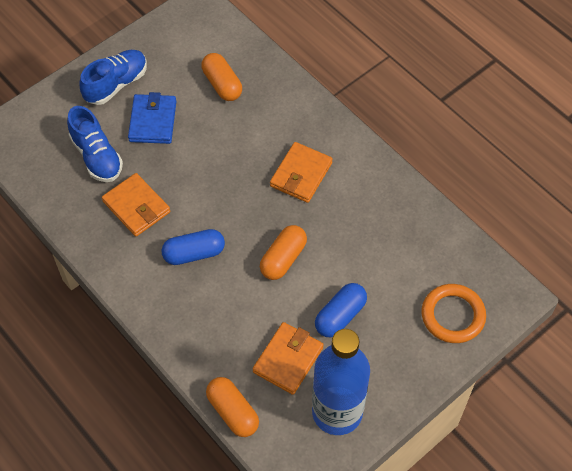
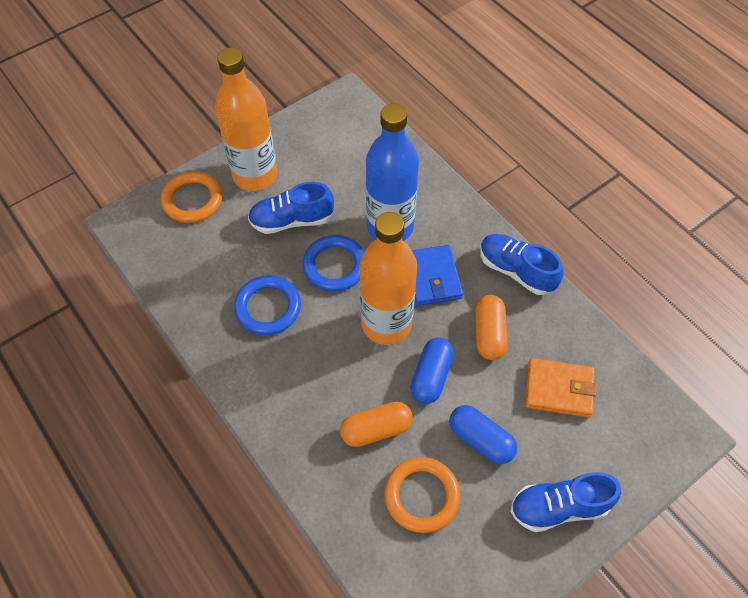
blue ring: 0 -> 2
blue shoe: 2 -> 3
orange bottle: 0 -> 2
orange capsule: 3 -> 2
orange ring: 1 -> 2
orange wallet: 3 -> 1

